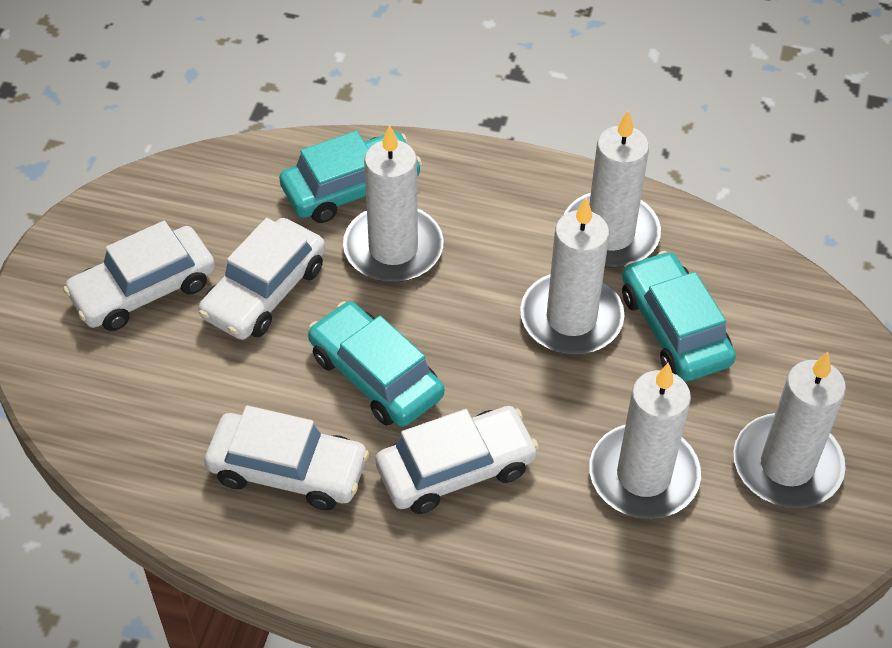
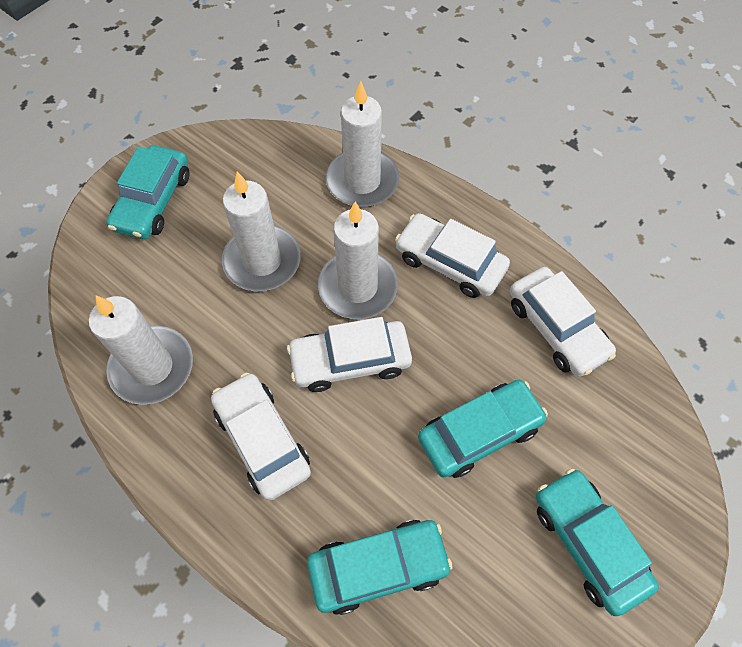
turquoise car: 3 -> 4
white candle: 5 -> 4

